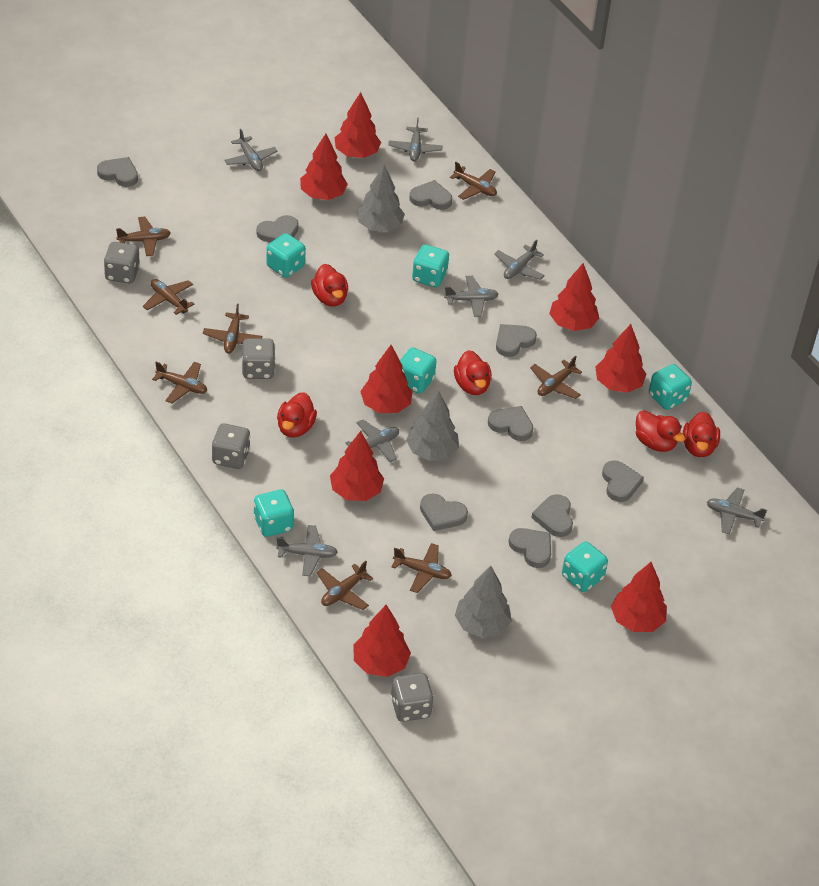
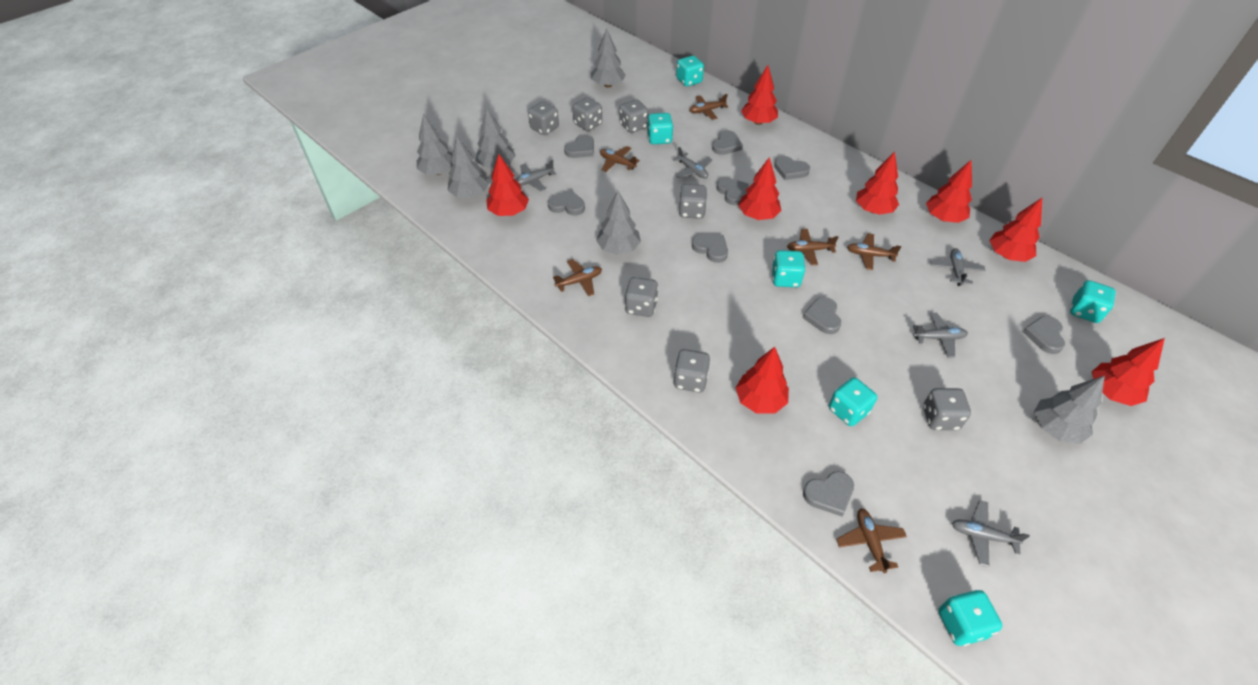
brown plane: 8 -> 6
grey dice: 4 -> 7
grey plane: 7 -> 5
grey tree: 3 -> 6
red duck: 5 -> 0

